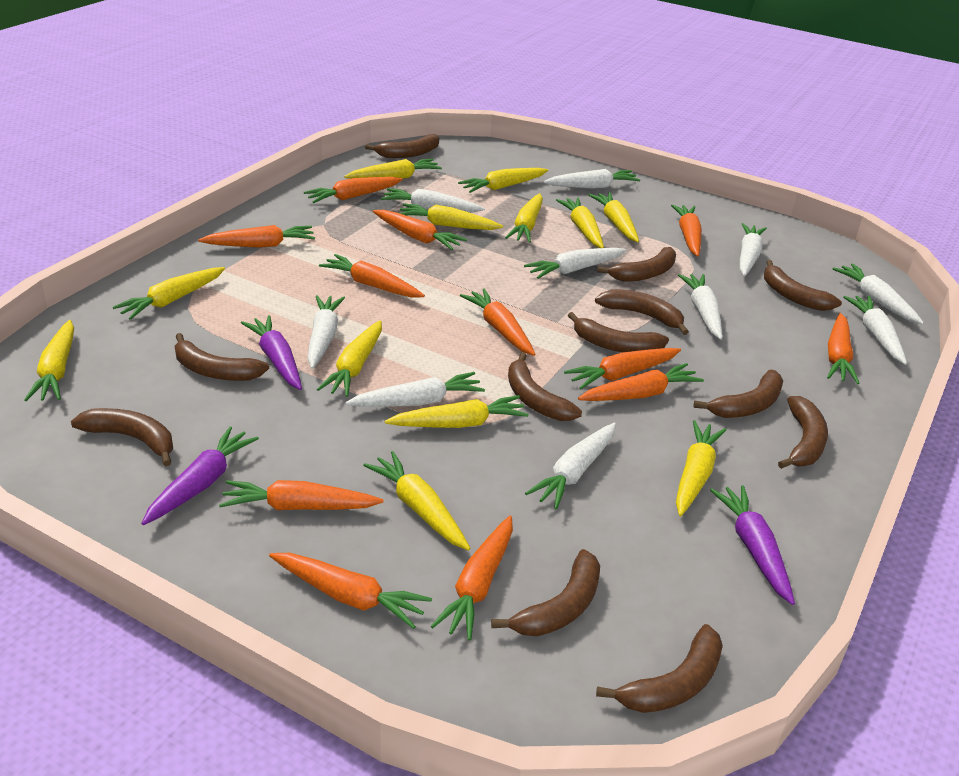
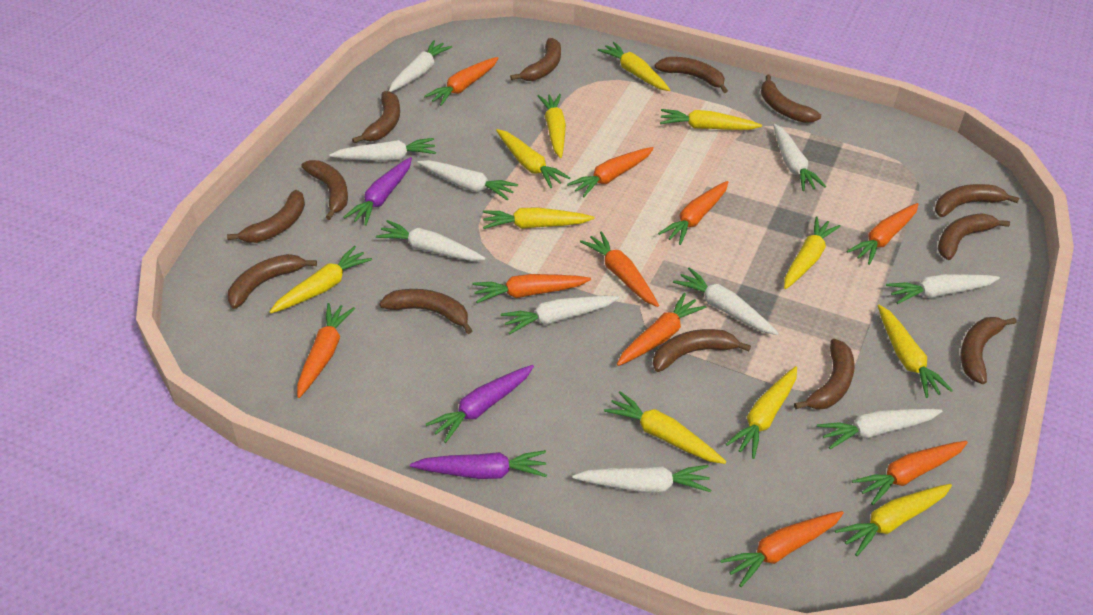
brown banana: 12 -> 13
orange carrot: 12 -> 10
yellow carrot: 12 -> 11

